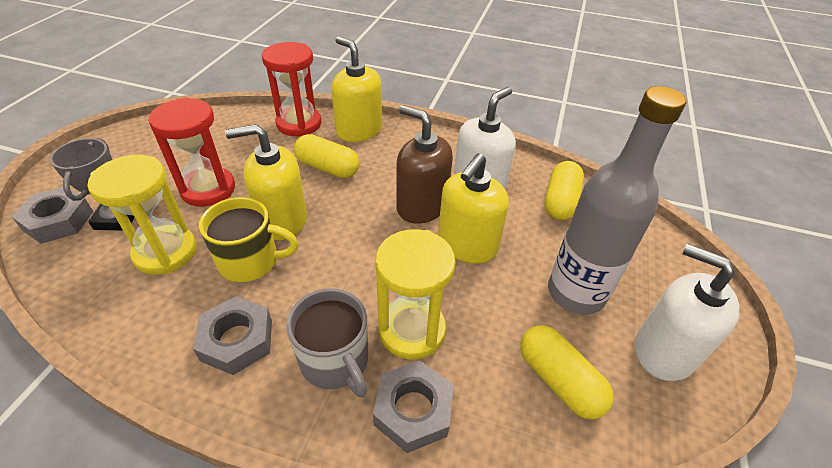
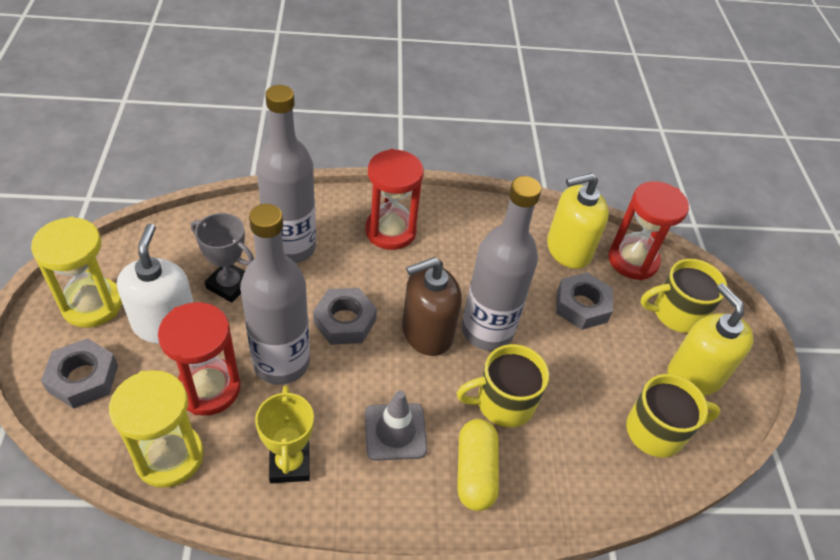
grey bottle: 1 -> 3
grey mug: 1 -> 0
grey traffic cone: 0 -> 1
red hourglass: 2 -> 3
white soap dispenser: 2 -> 1
yellow capsule: 3 -> 1
yellow mug: 1 -> 3
yellow soap dispenser: 3 -> 2
yellow trophy: 0 -> 1

